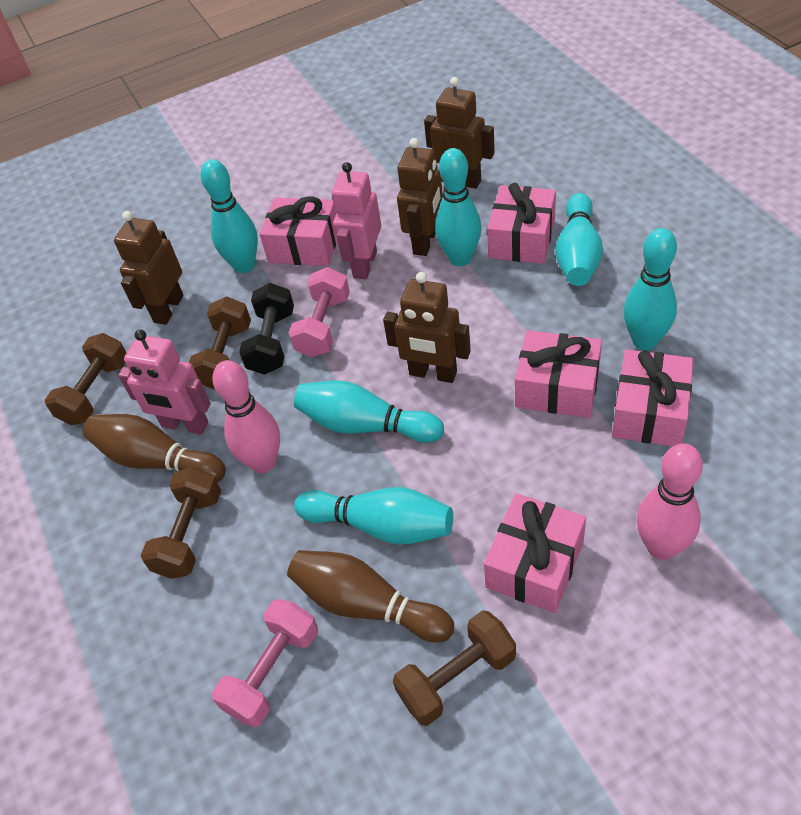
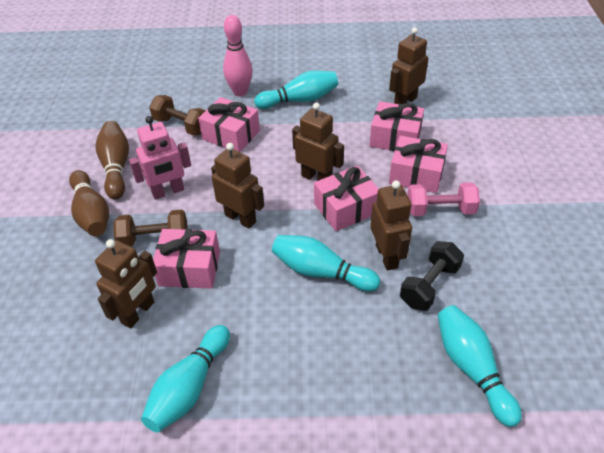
brown dumbbell: 4 -> 2
brown robot: 4 -> 5
pink bowling pin: 2 -> 1
pink dumbbell: 2 -> 1
pink robot: 2 -> 1
turquoise bowling pin: 6 -> 4

